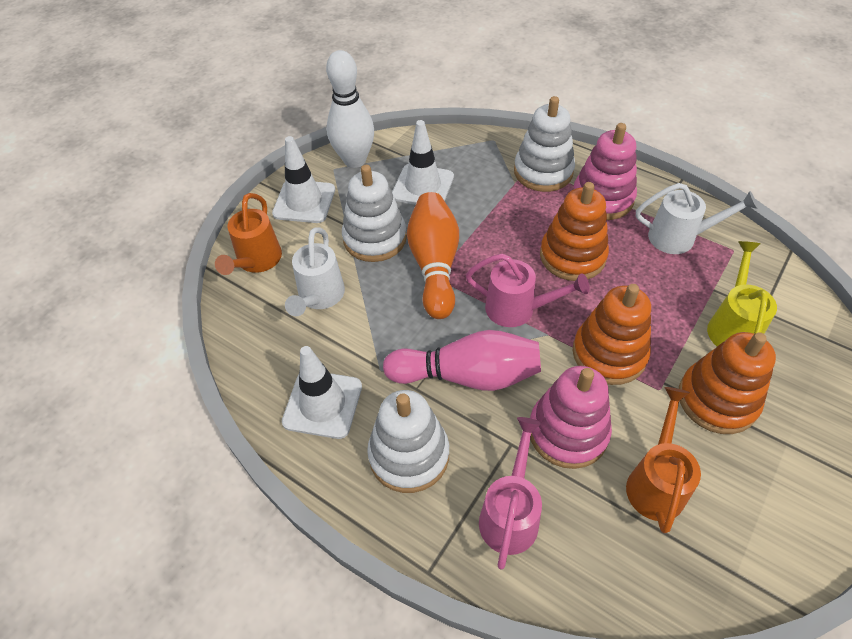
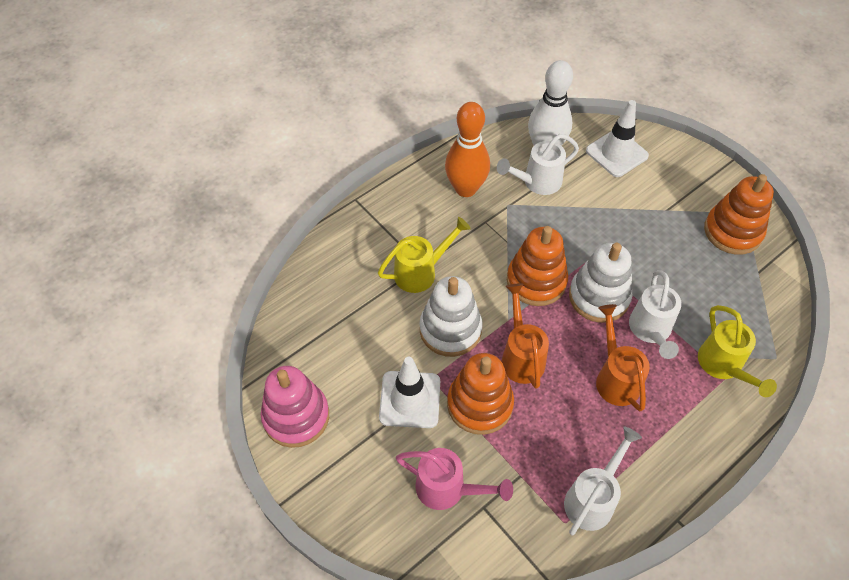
pink bowling pin: 1 -> 0
pink stacking toy: 2 -> 1
pink watering can: 2 -> 1
white stacking toy: 3 -> 2
white traffic cone: 3 -> 2
white watering can: 2 -> 3
yellow watering can: 1 -> 2

